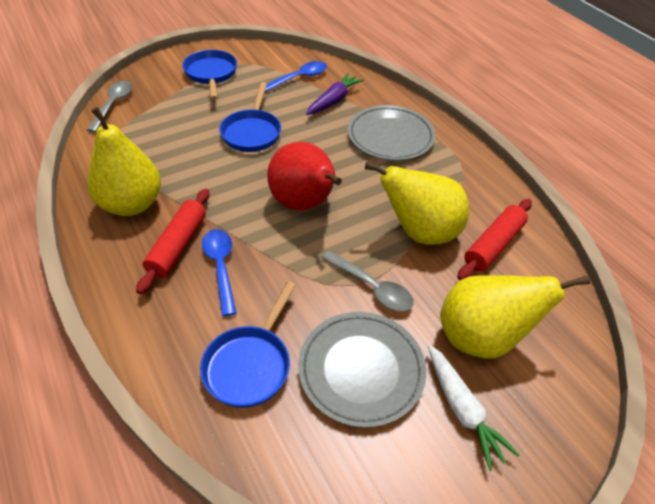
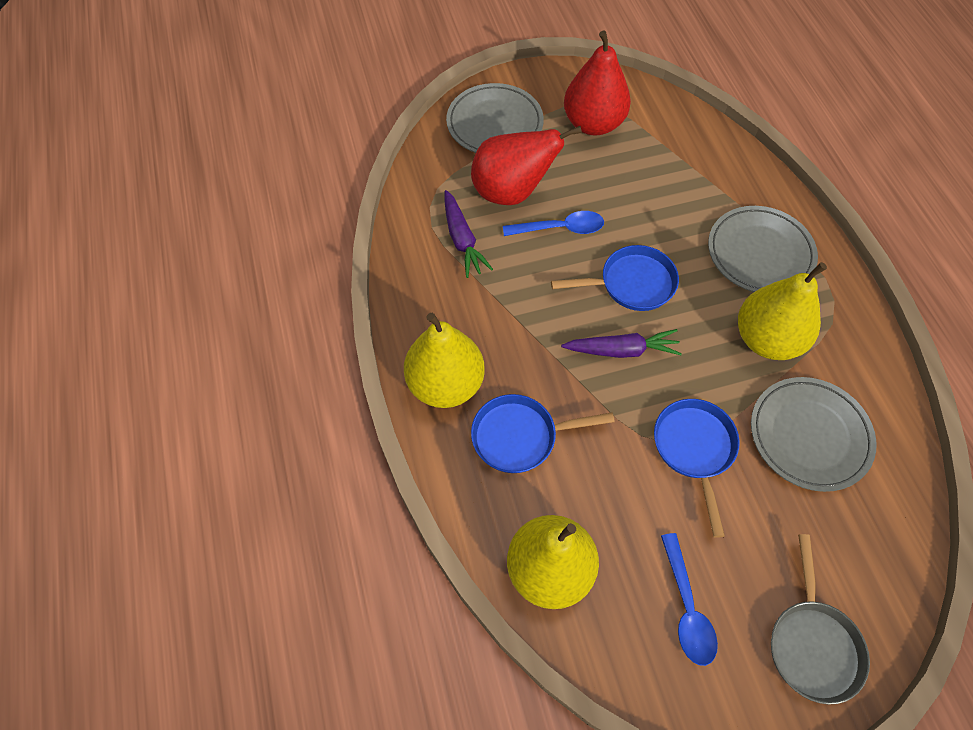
grey pan: 0 -> 1
grey plate: 2 -> 3
grey spoon: 2 -> 0
purple carrot: 1 -> 2
red pear: 1 -> 2
red rolling pin: 2 -> 0
white carrot: 1 -> 0

